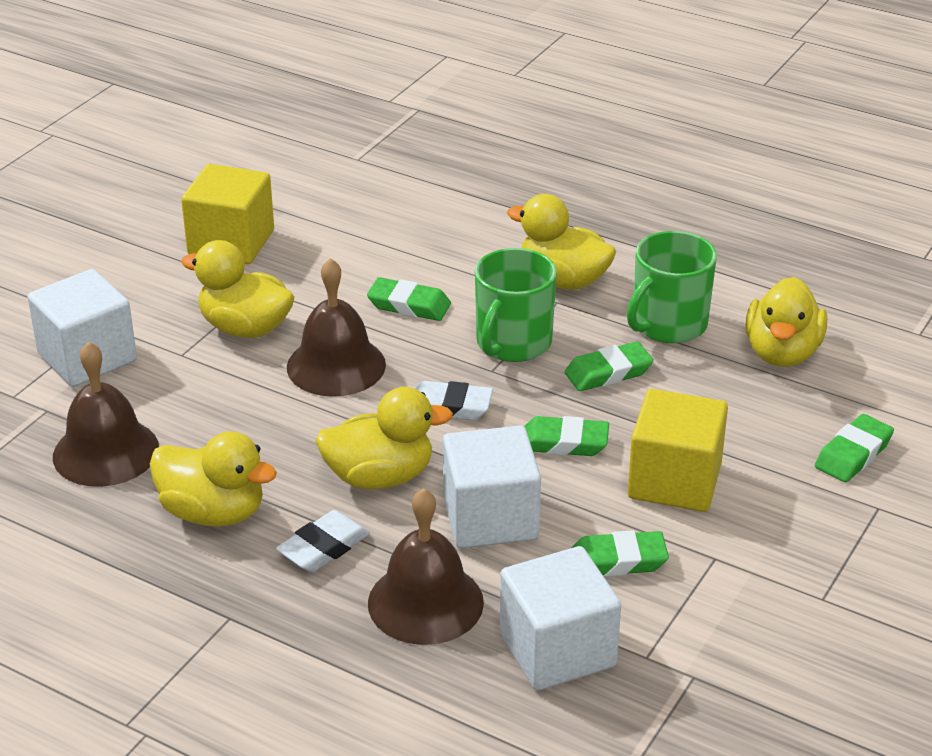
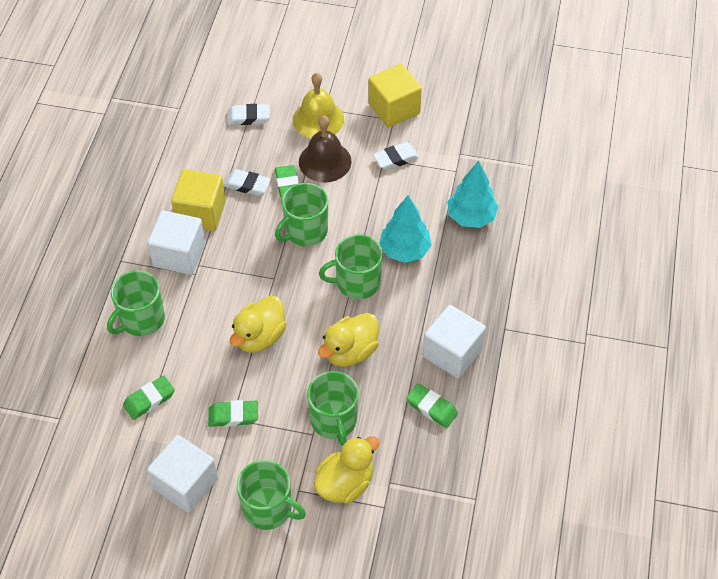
brown bell: 3 -> 1
green eraser: 5 -> 4
green mug: 2 -> 5
turquoise tree: 0 -> 2
white eraser: 2 -> 3
yellow bell: 0 -> 1
yellow duck: 5 -> 3

